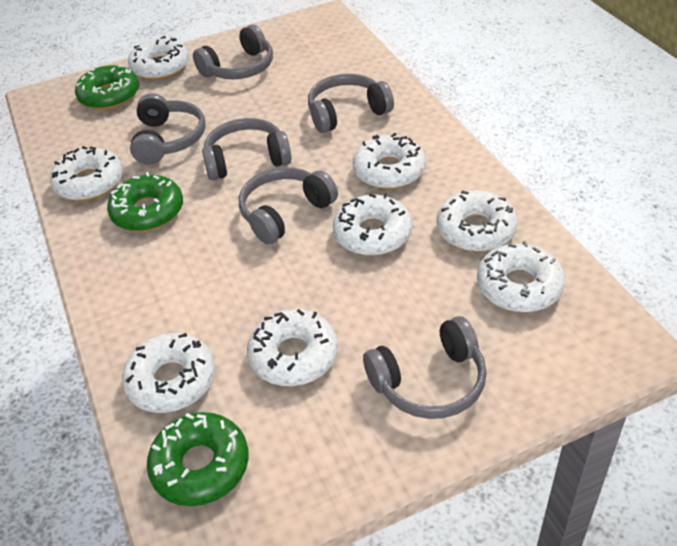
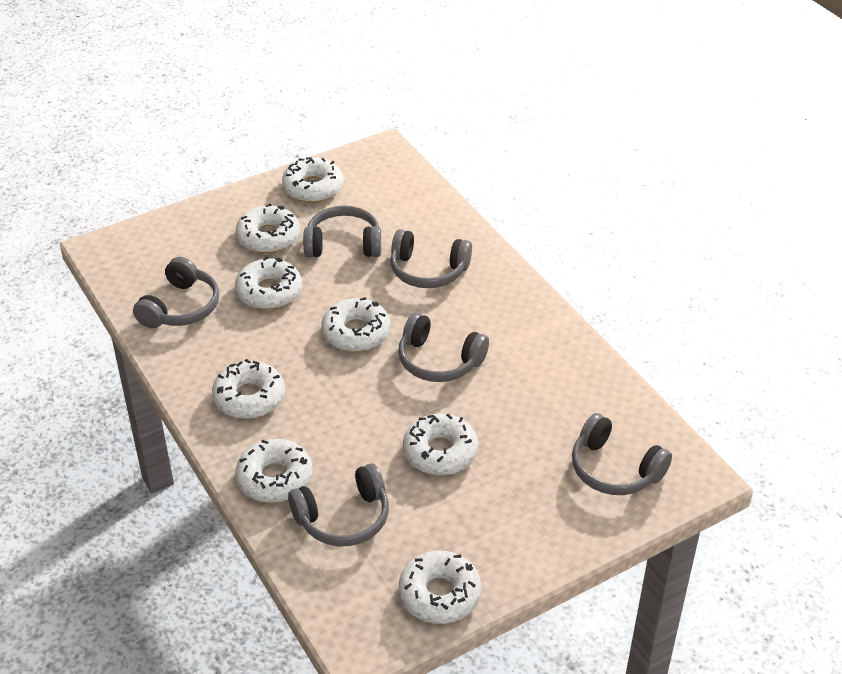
green donut: 3 -> 0

